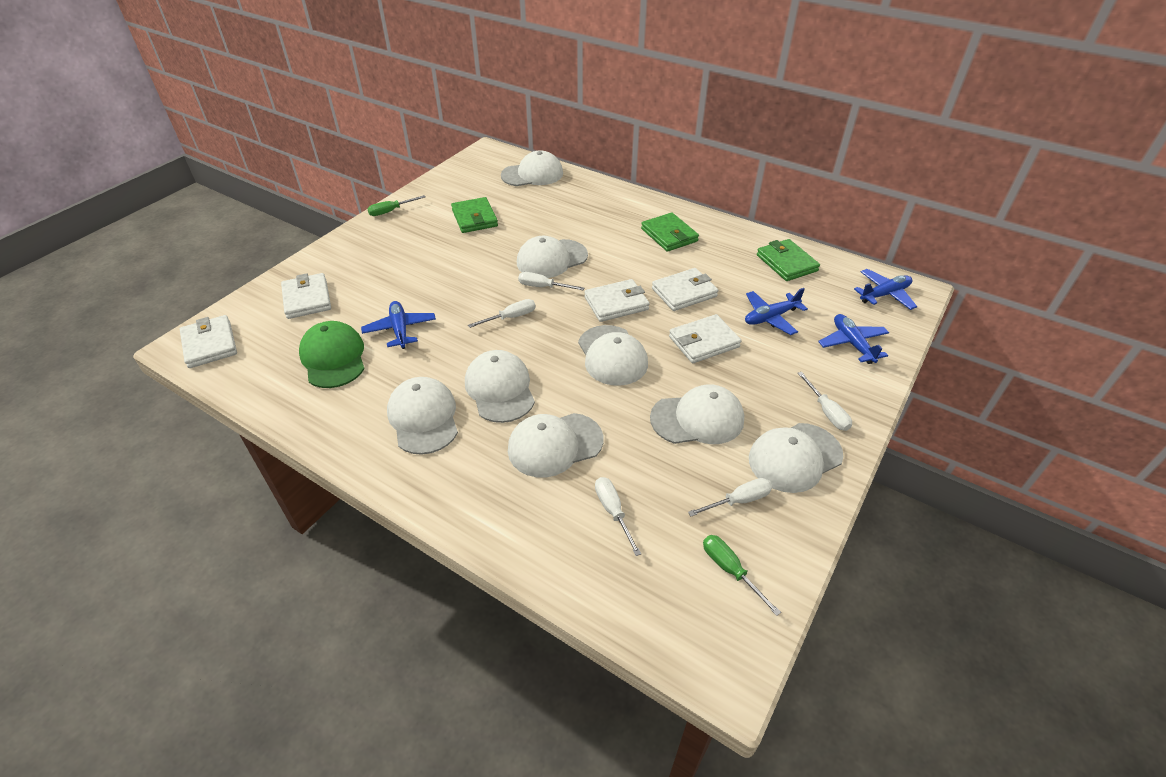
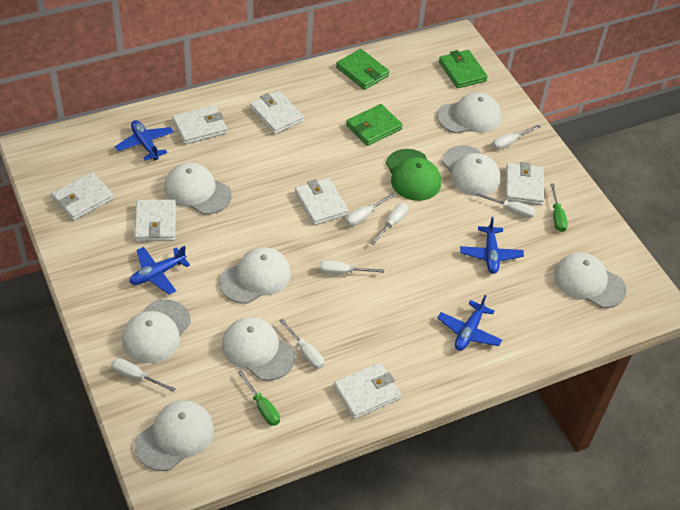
white screwdriver: 5 -> 7
white wallet: 5 -> 7

